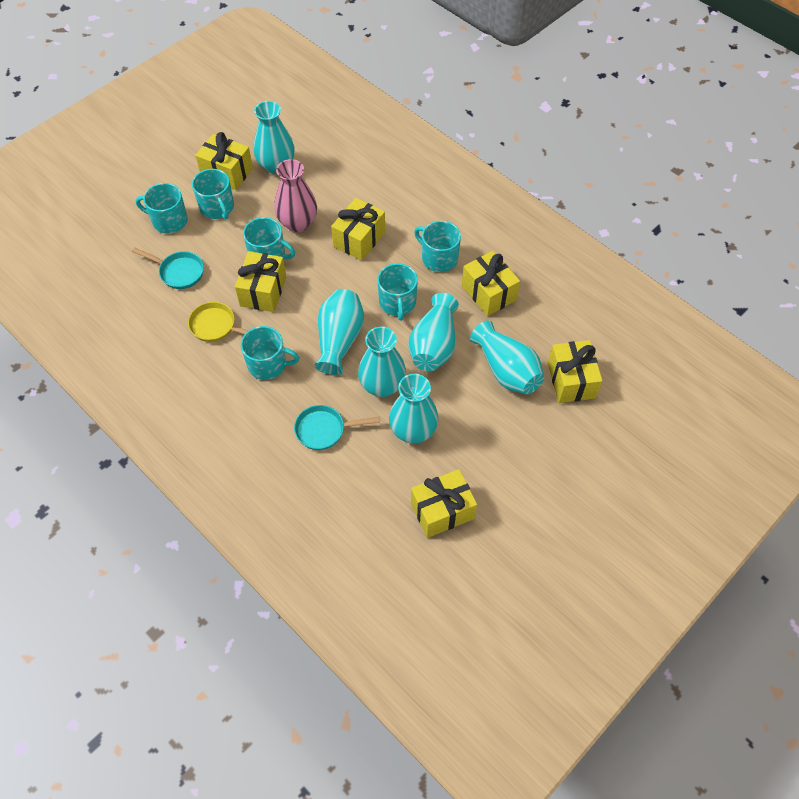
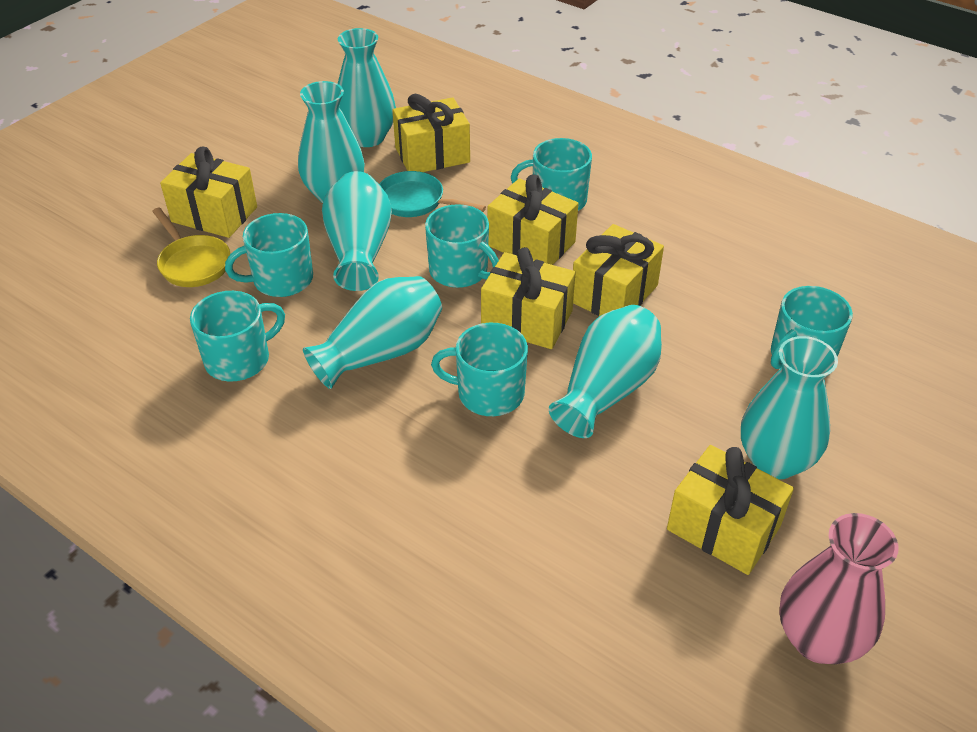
turquoise pan: 2 -> 1

